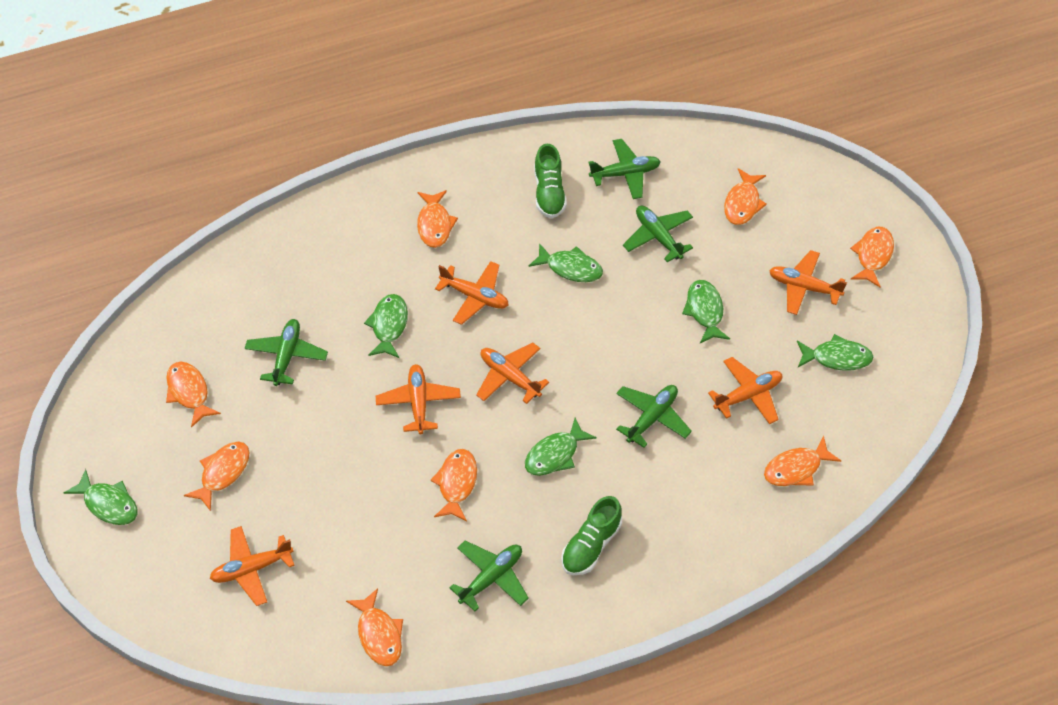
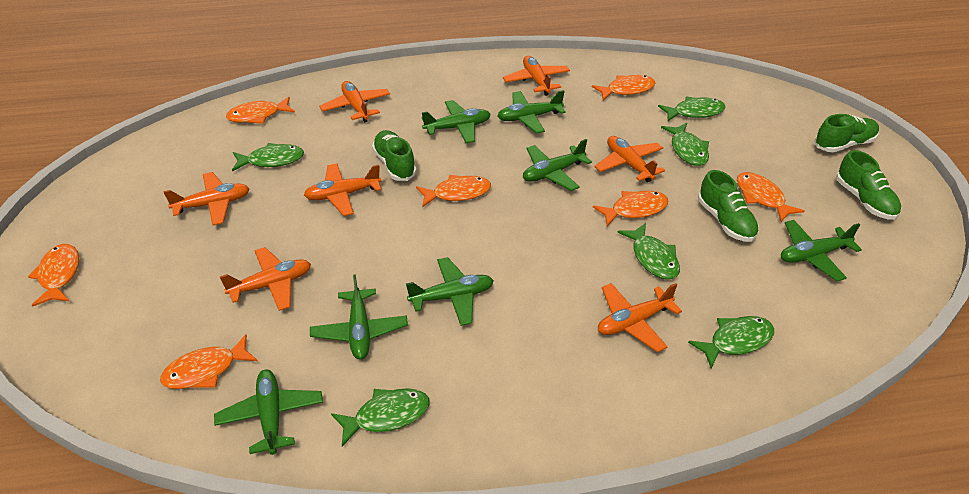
green plane: 5 -> 7
green shoe: 2 -> 4
orange fish: 8 -> 7
orange plane: 6 -> 7

